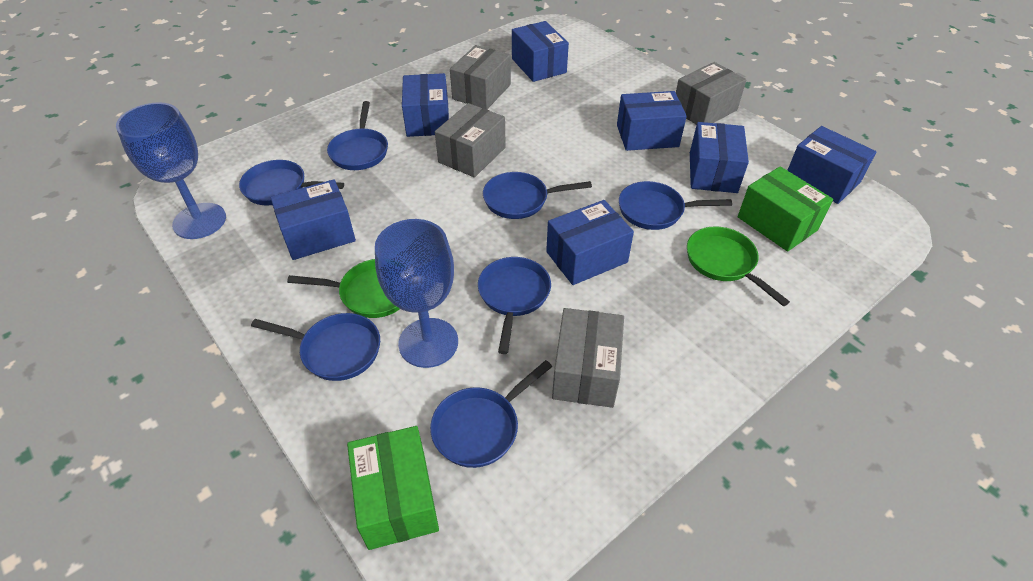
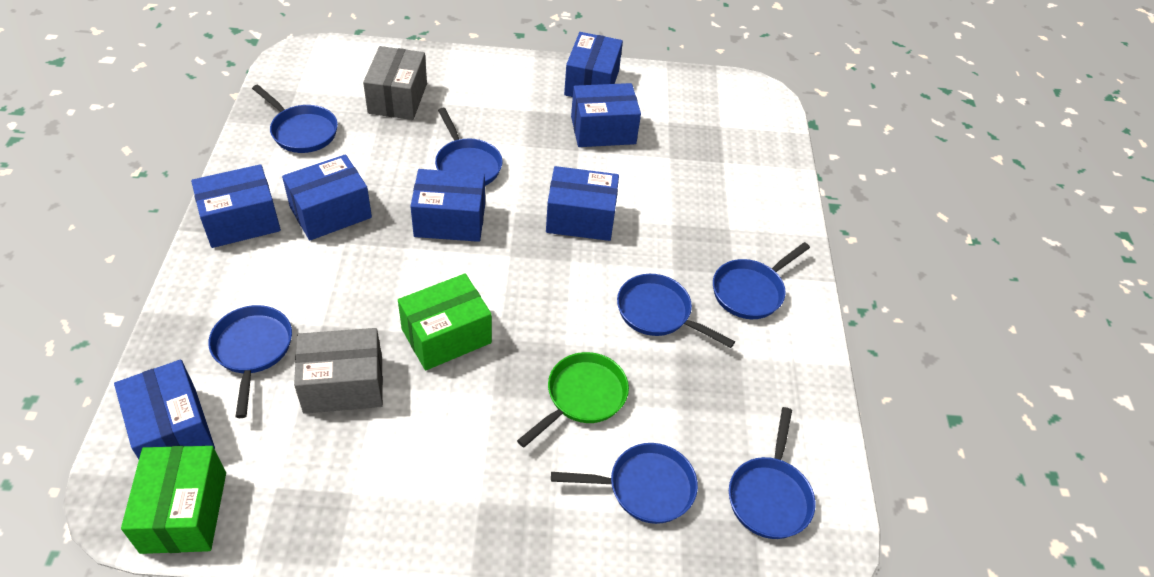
blue goblet: 2 -> 0
green pan: 2 -> 1
grey box: 4 -> 2

